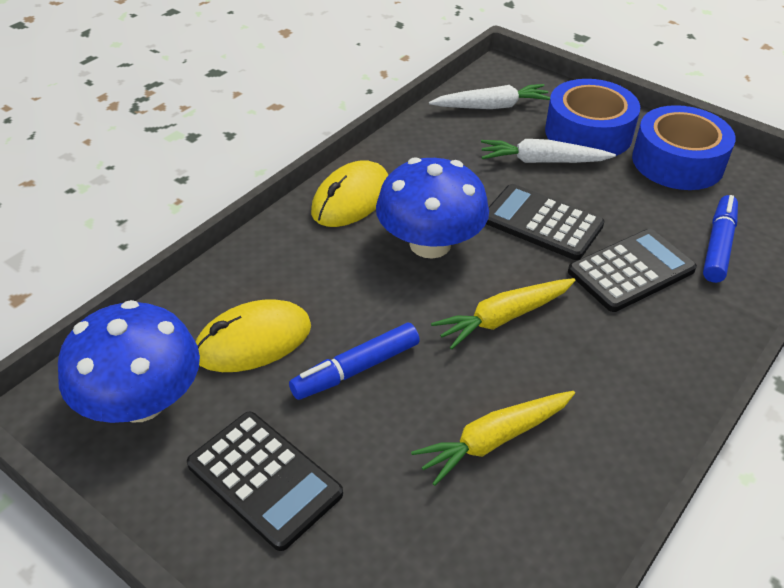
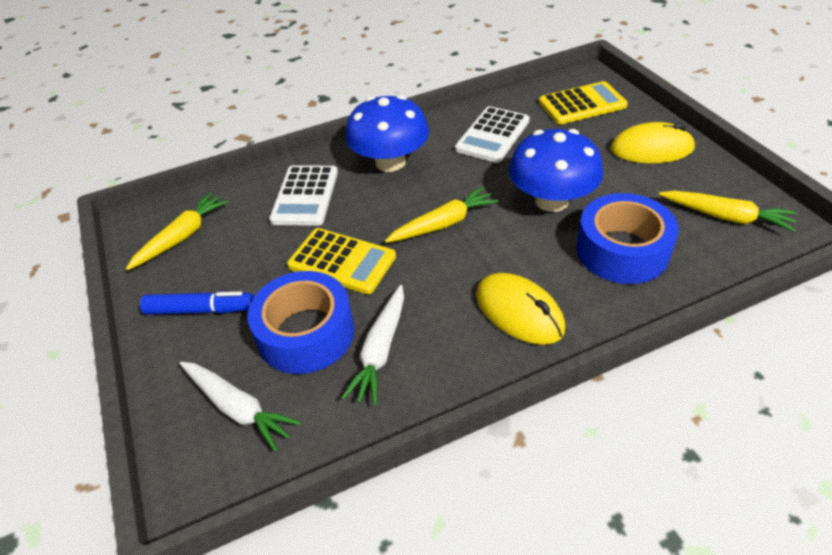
black calculator: 3 -> 0
blue marker: 2 -> 1
white calculator: 0 -> 2
yellow calculator: 0 -> 2
yellow carrot: 2 -> 3

